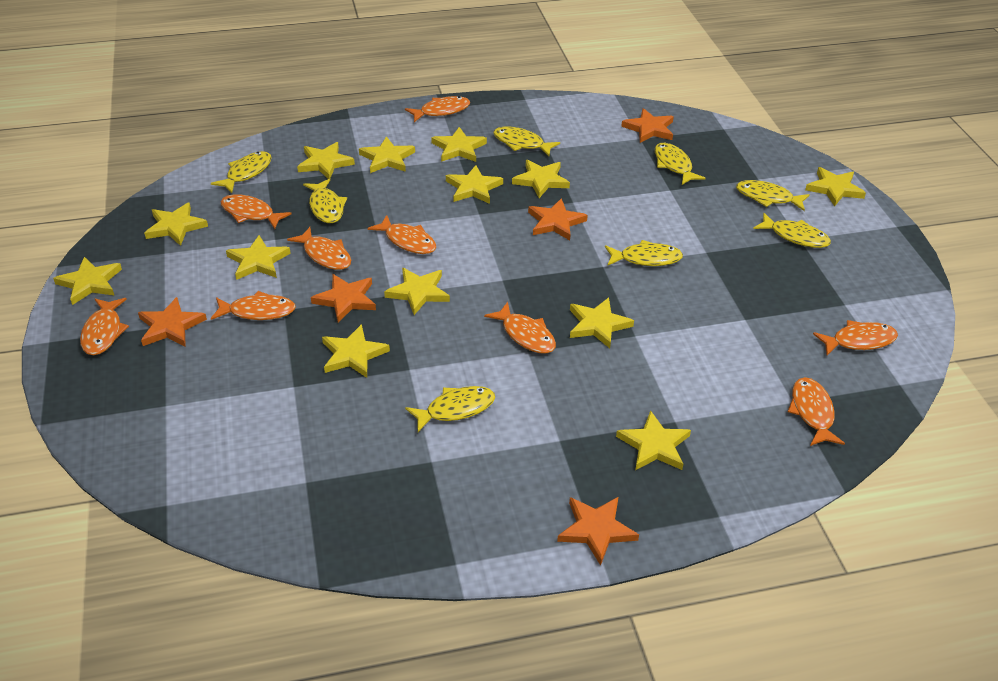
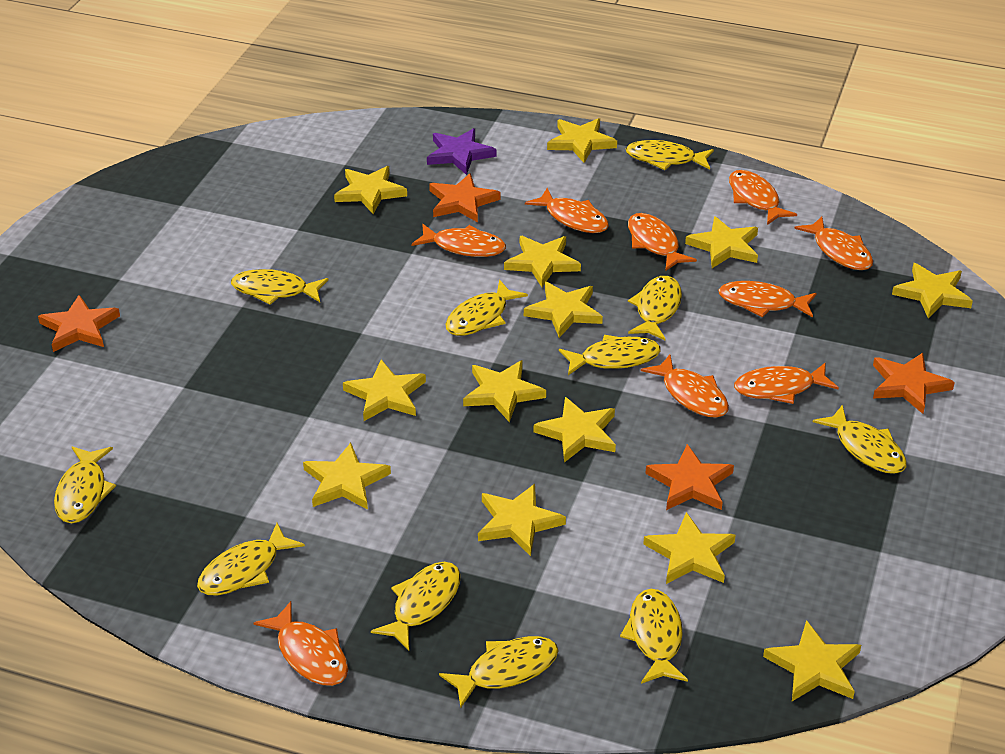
orange star: 5 -> 4
purple star: 0 -> 1
yellow fish: 8 -> 11

